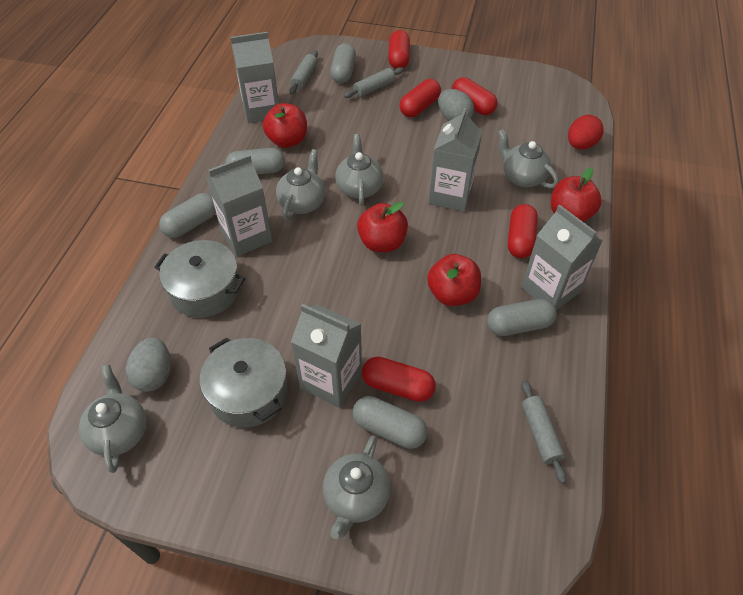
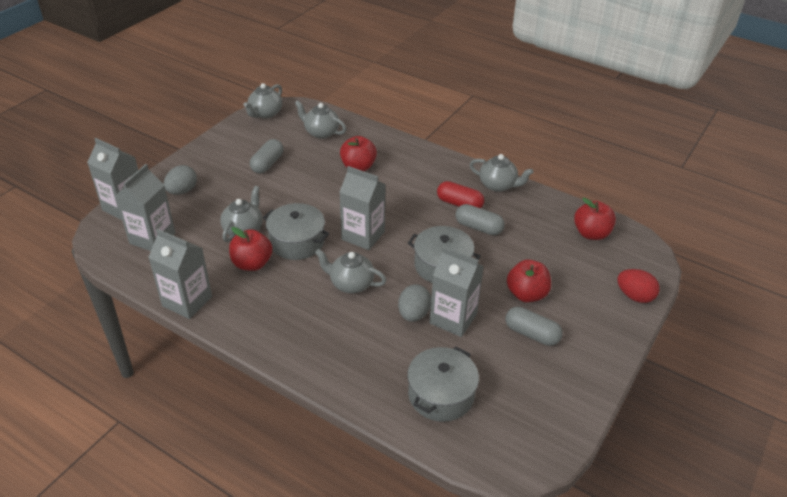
grey capsule: 5 -> 3
grey pot: 2 -> 3
grey rolling pin: 3 -> 0
red capsule: 5 -> 1

